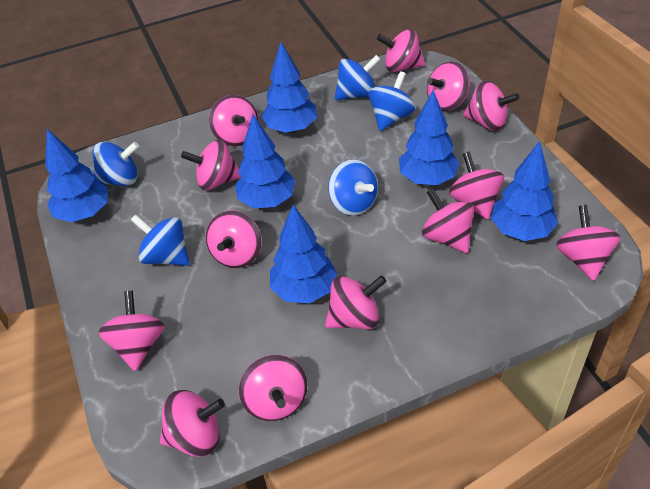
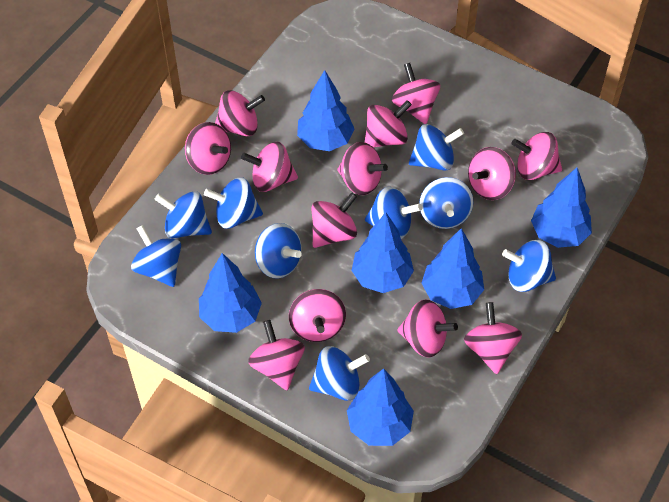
blue spinning top: 5 -> 9

